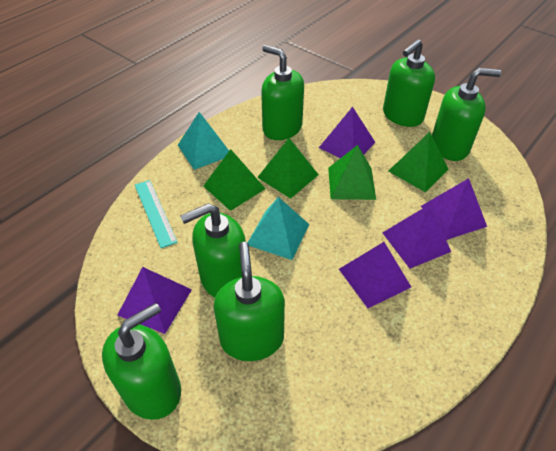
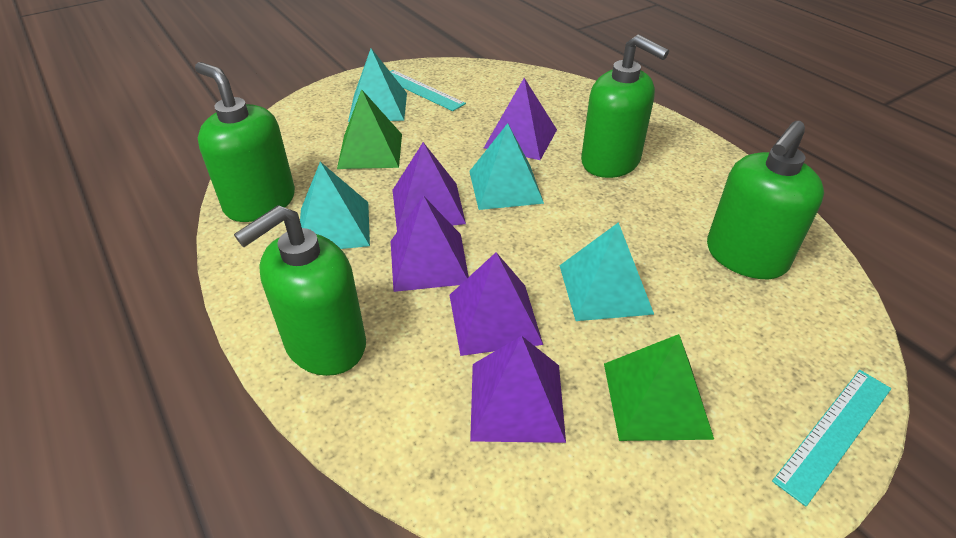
green pyramid: 4 -> 2
green soap dispenser: 6 -> 4
turquoise pyramid: 2 -> 4
turquoise ruler: 1 -> 2

